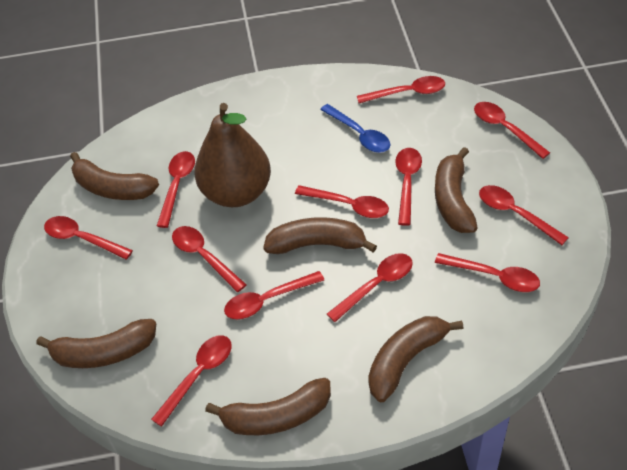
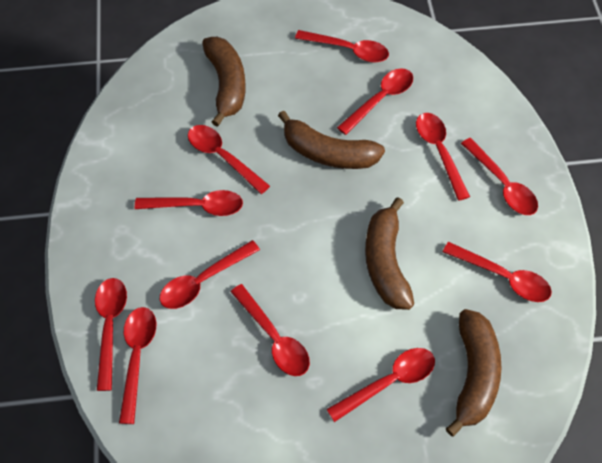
blue spoon: 1 -> 0
brown banana: 6 -> 4
brown pear: 1 -> 0

